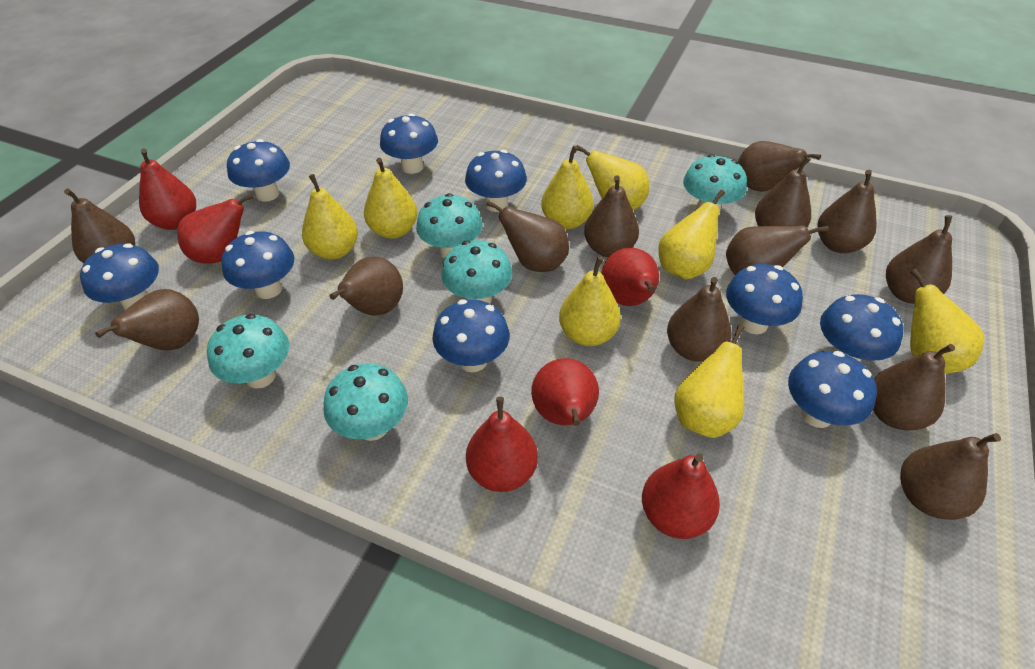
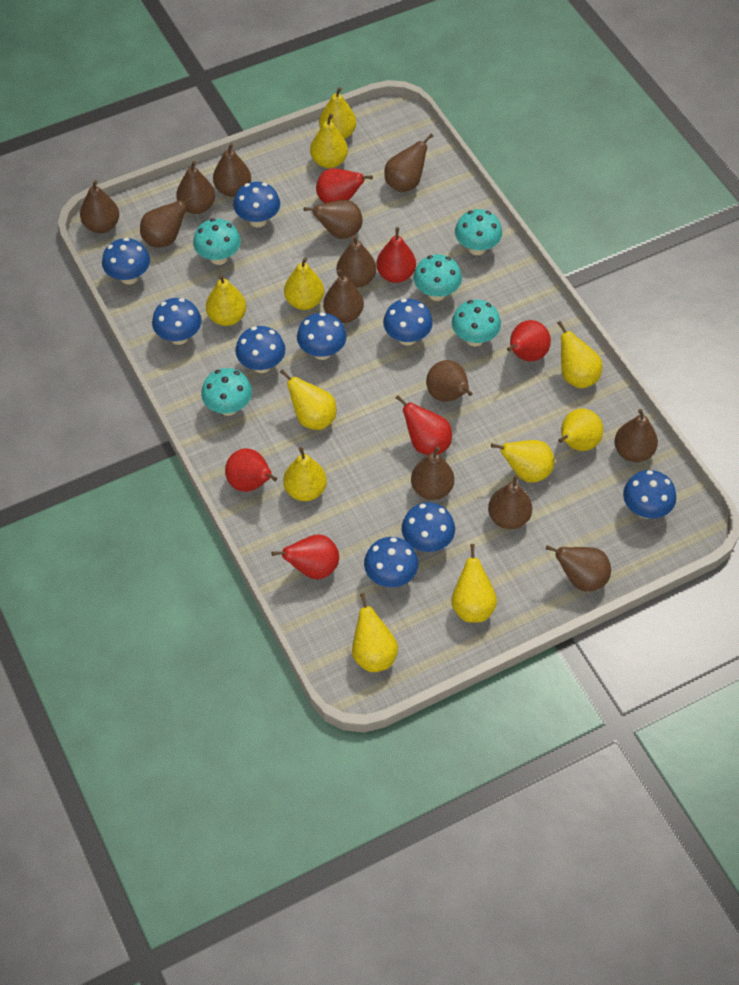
yellow pear: 8 -> 11

